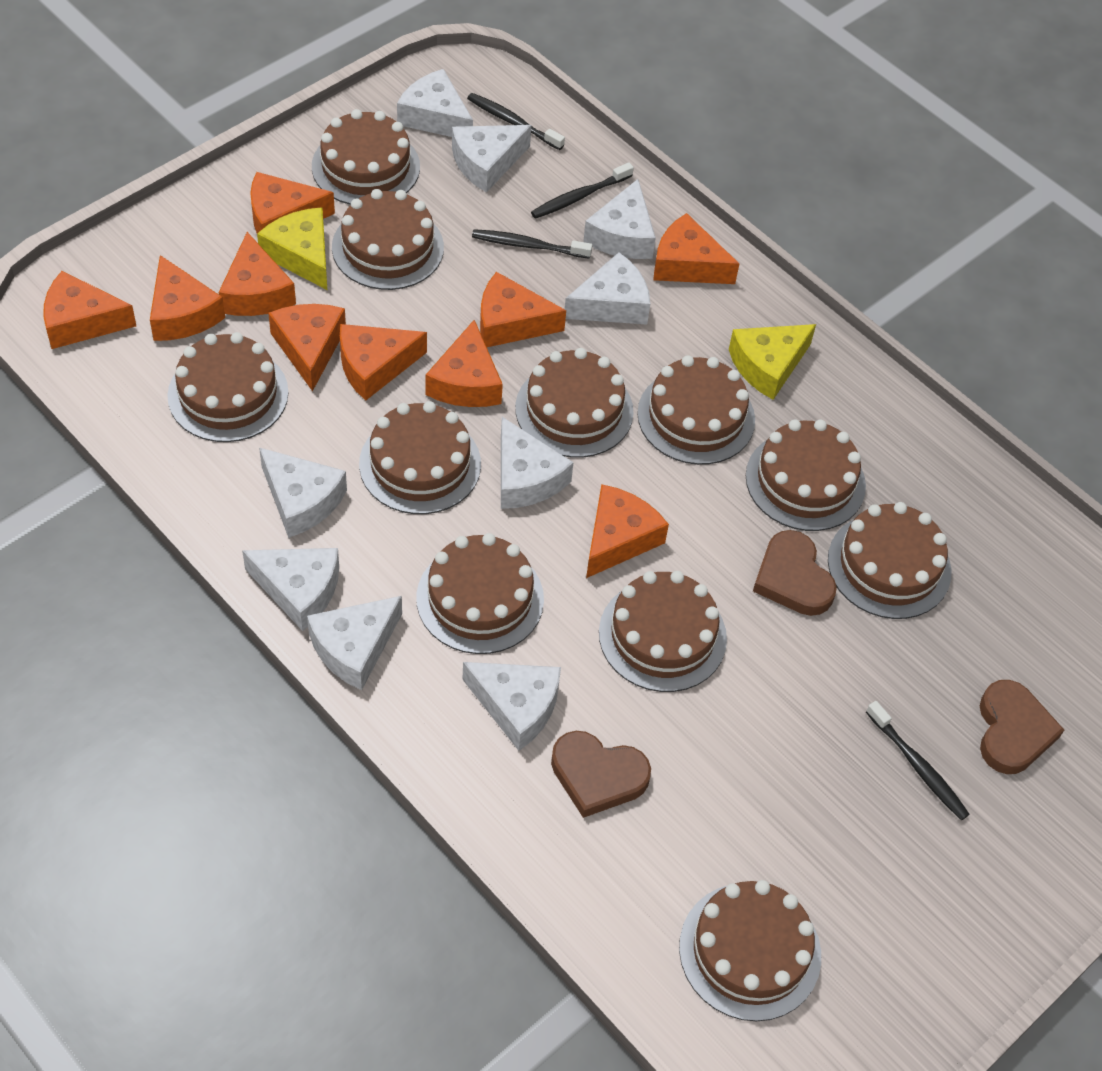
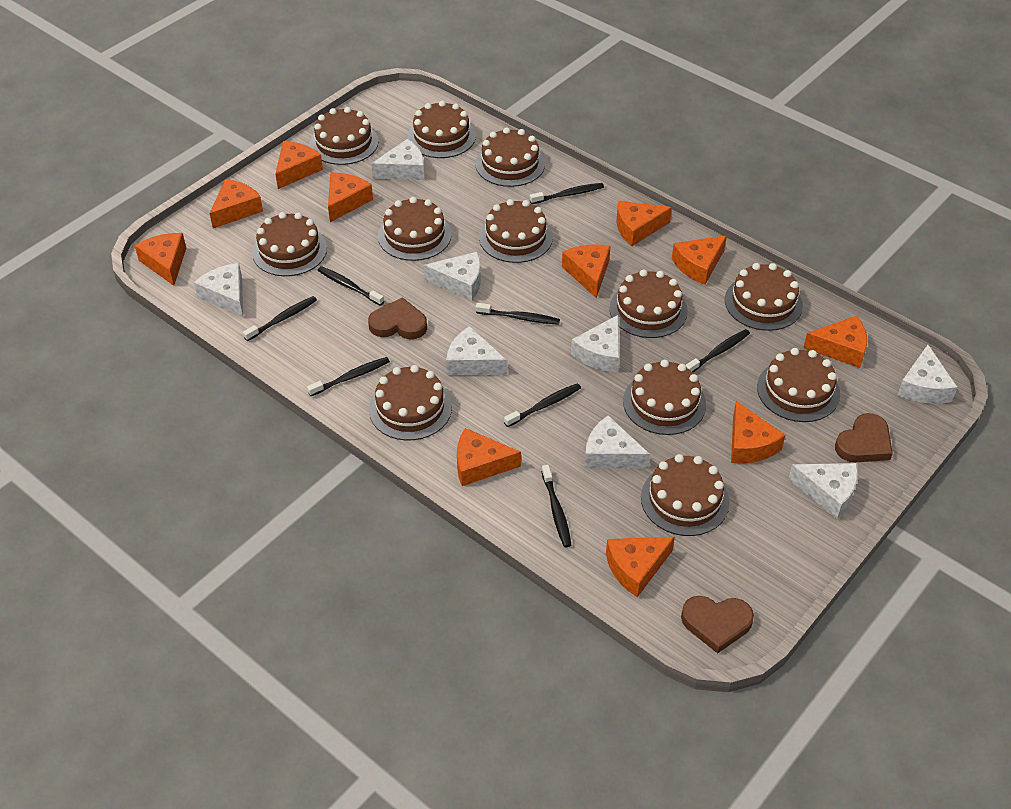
black toothbrush: 4 -> 8
brown cake: 11 -> 12
orange cheese: 10 -> 11
white cheese: 9 -> 8
yellow cheese: 2 -> 0

